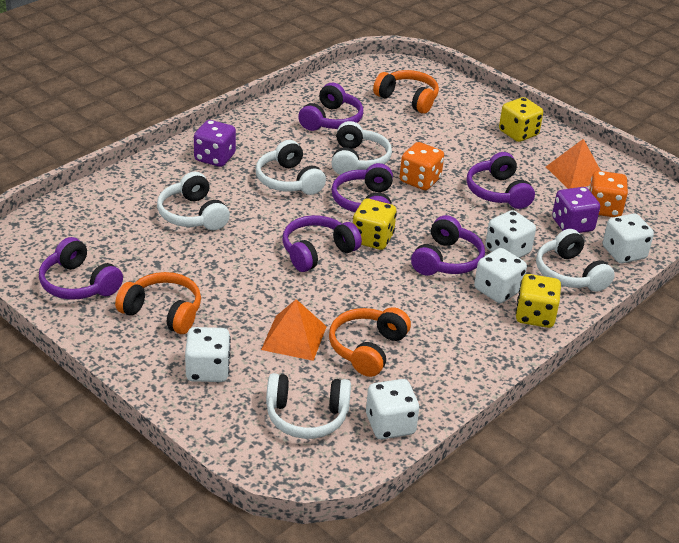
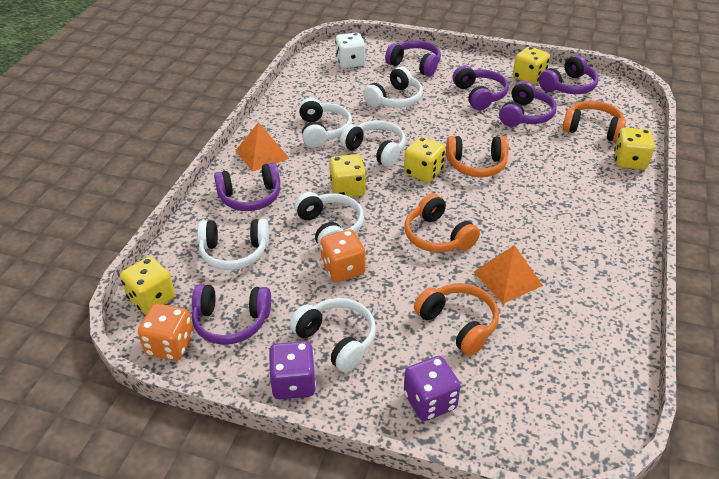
orange headphones: 3 -> 4
white dice: 5 -> 1
white headphones: 5 -> 6
yellow dice: 3 -> 5

